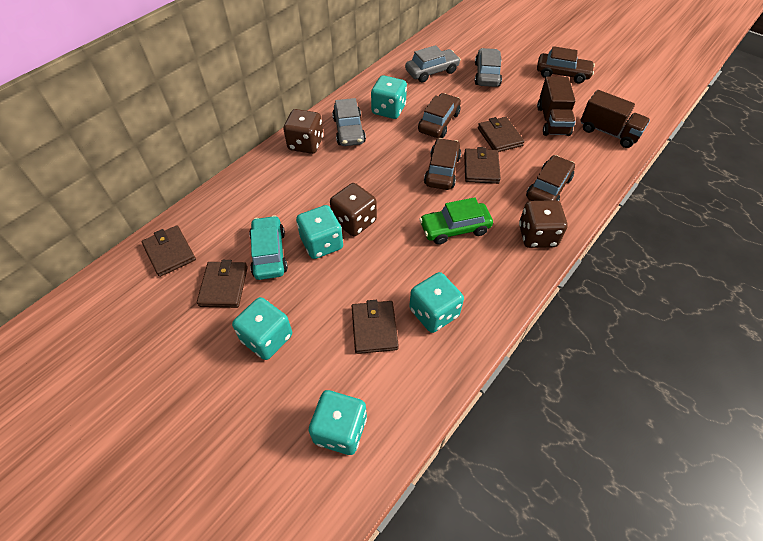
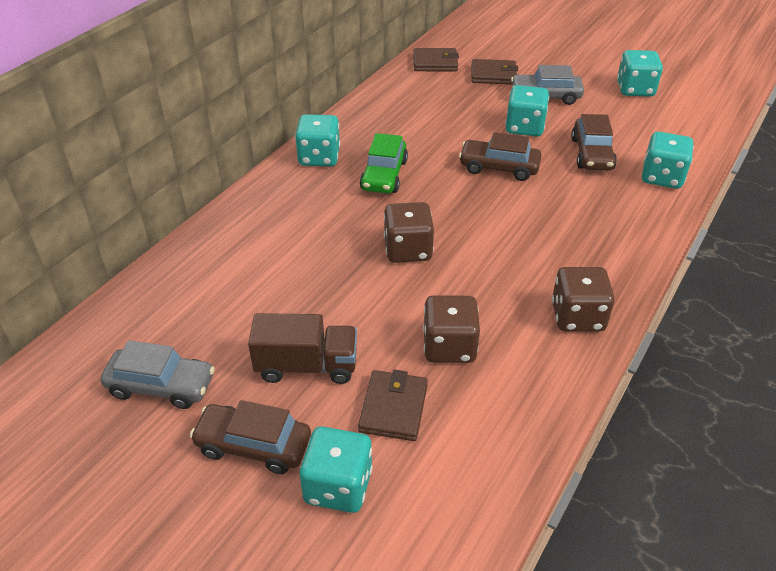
brown car: 4 -> 3
brown truck: 2 -> 1
brown wallet: 5 -> 3
grey car: 3 -> 2
turquoise car: 1 -> 0

